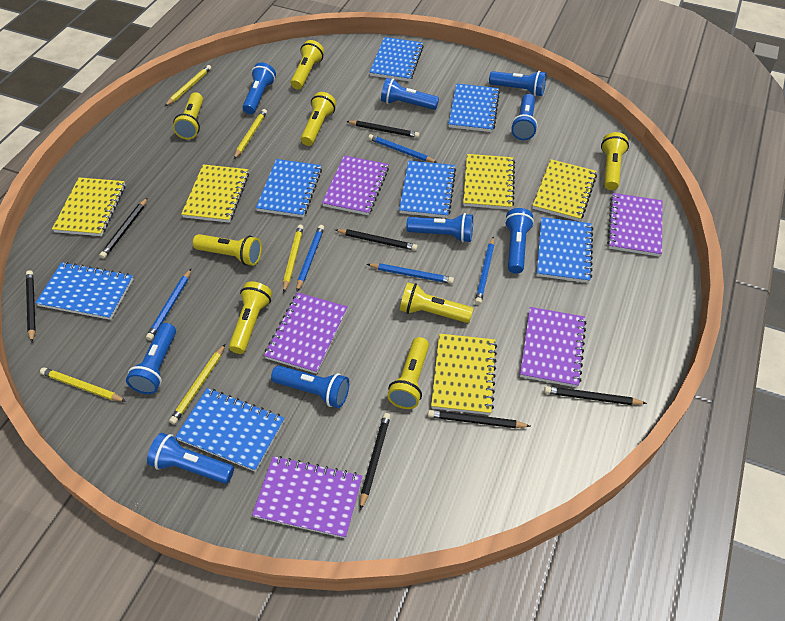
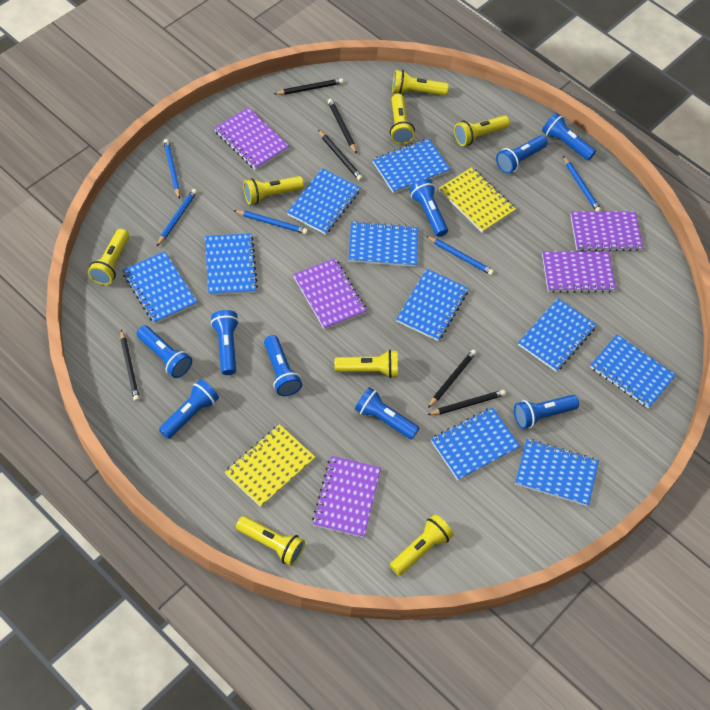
black pencil: 7 -> 6
blue notebook: 7 -> 10
yellow notebook: 5 -> 2
yellow pencil: 5 -> 0

